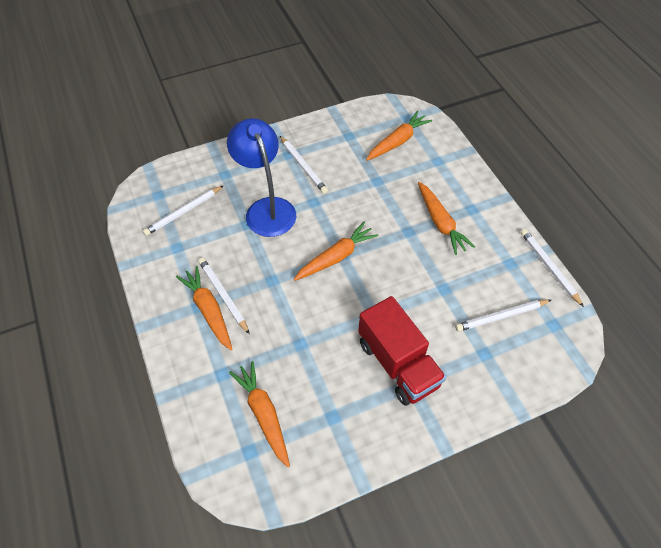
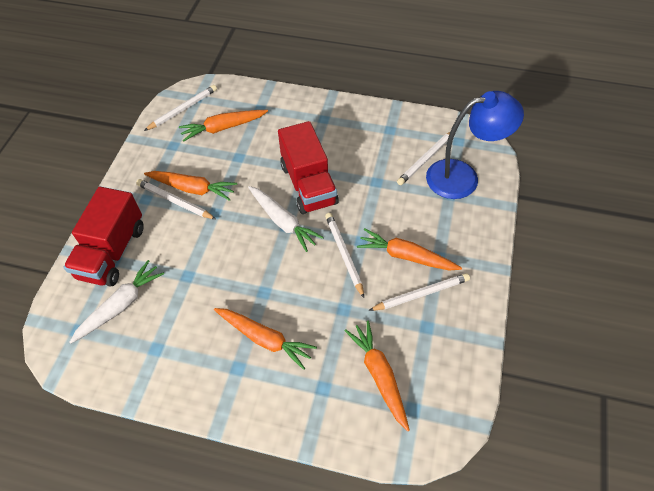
red truck: 1 -> 2
white carrot: 0 -> 2

